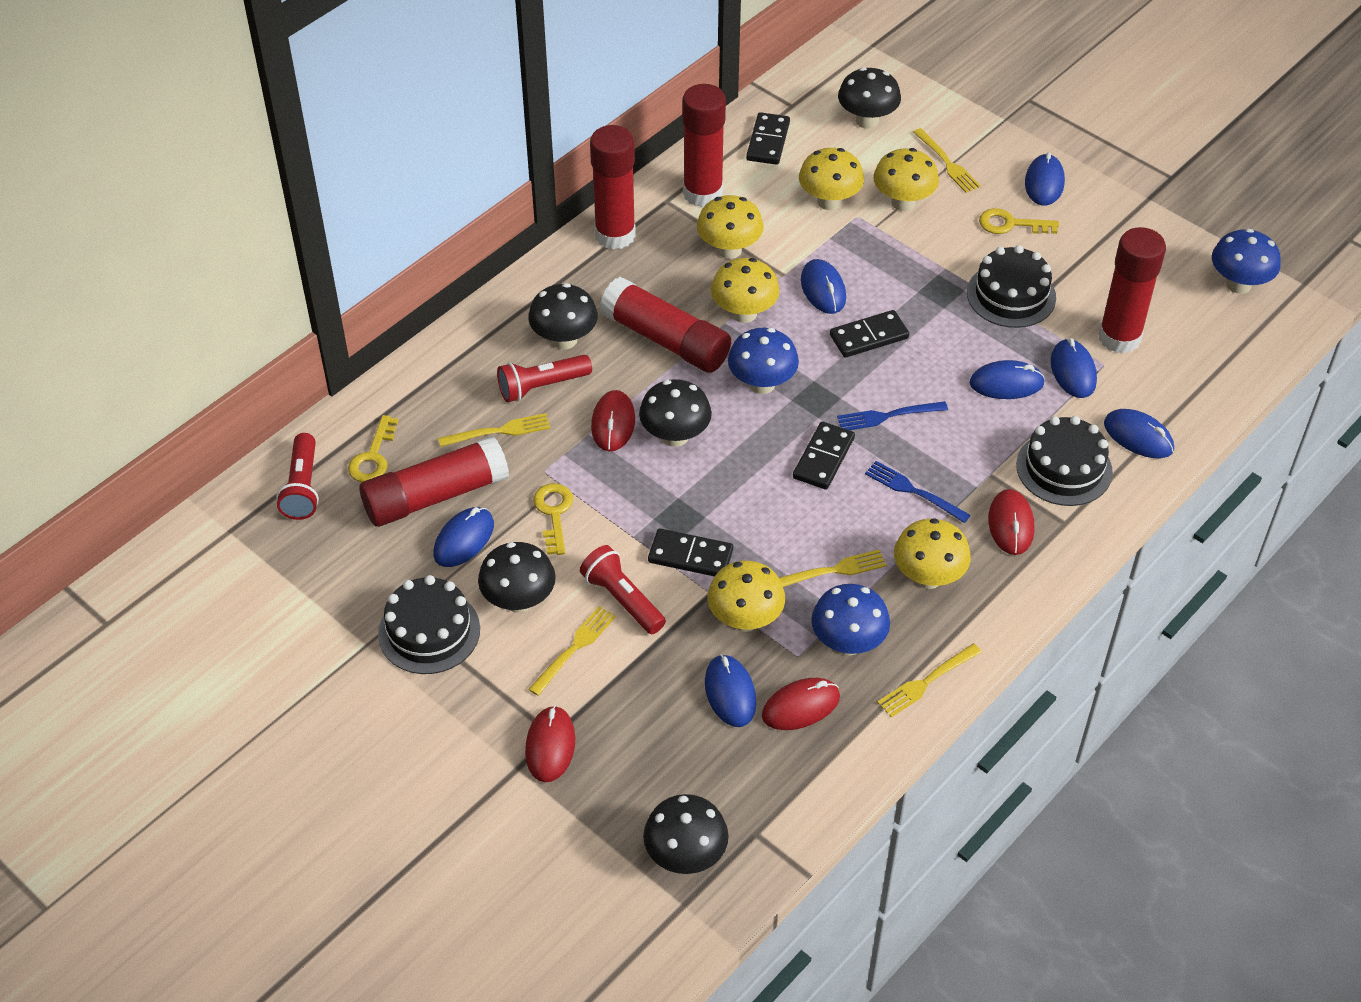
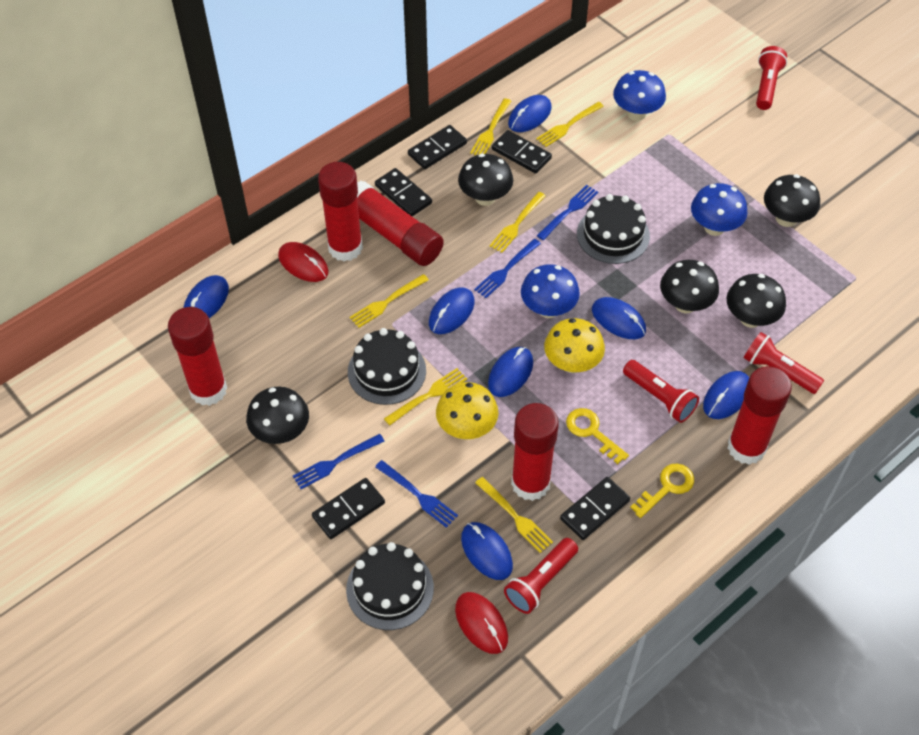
black domino: 4 -> 5
blue fork: 2 -> 4
red flashlight: 3 -> 4
red mouse: 4 -> 2
yellow fork: 5 -> 6
yellow key: 3 -> 2
yellow mushroom: 6 -> 2

